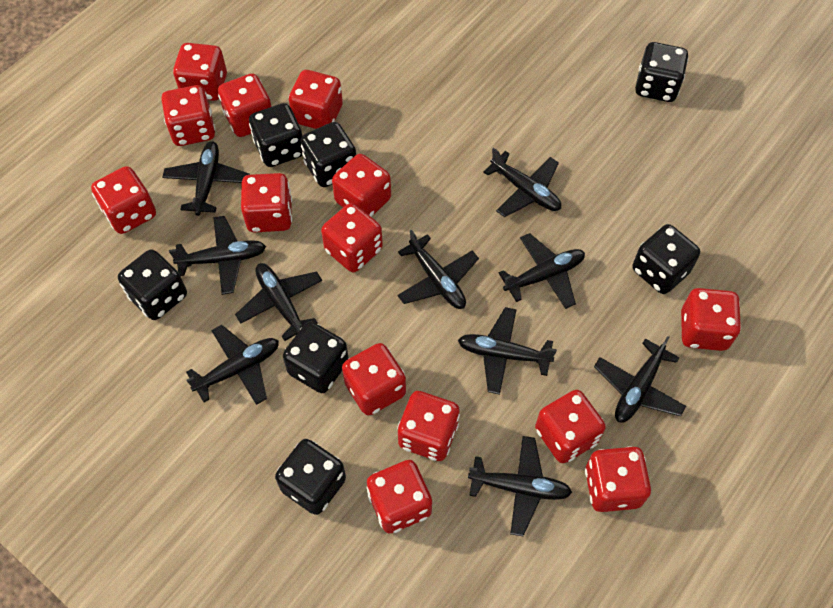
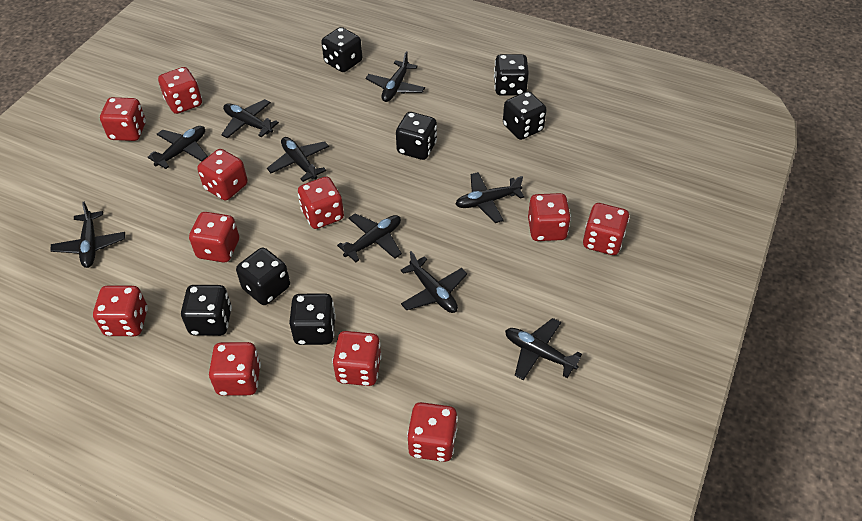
black plane: 10 -> 9
red dice: 14 -> 11

